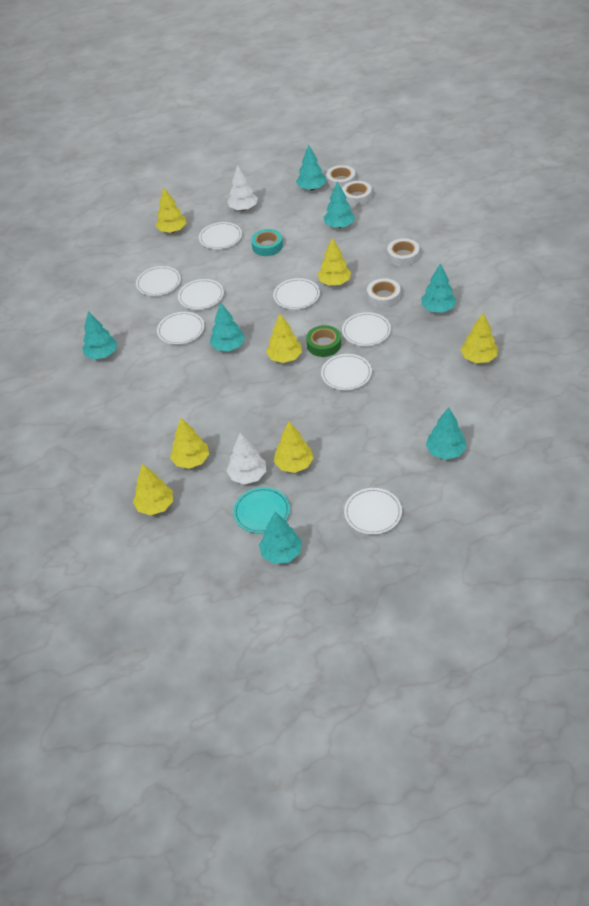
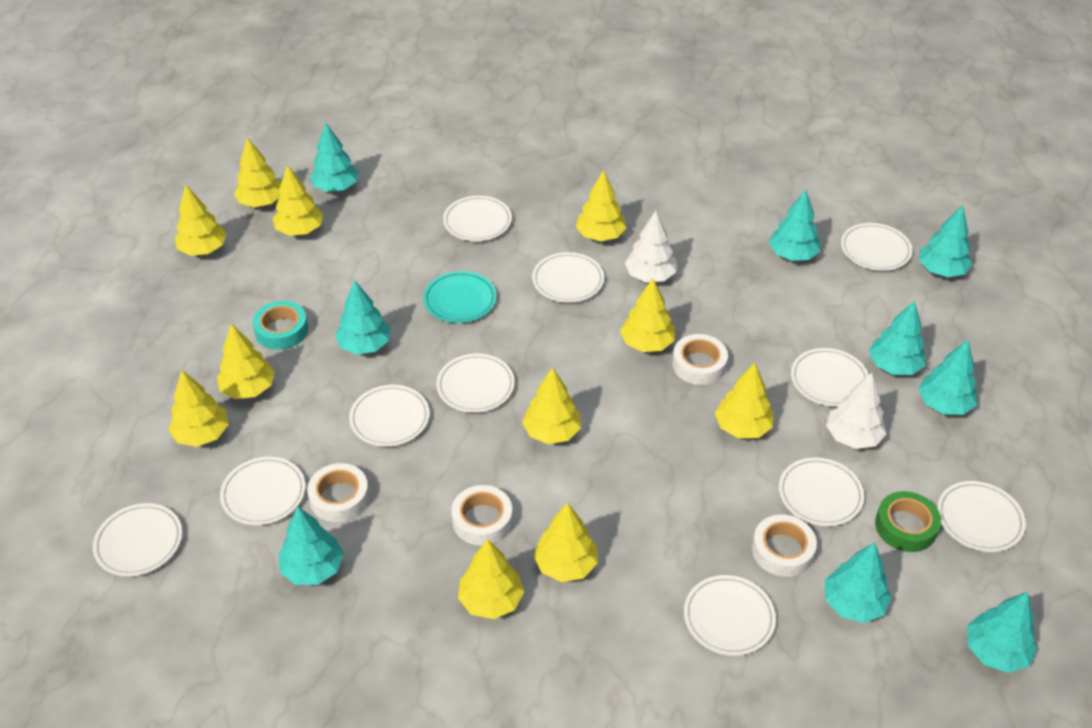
turquoise tree: 7 -> 9
white plate: 8 -> 11
yellow tree: 7 -> 11

